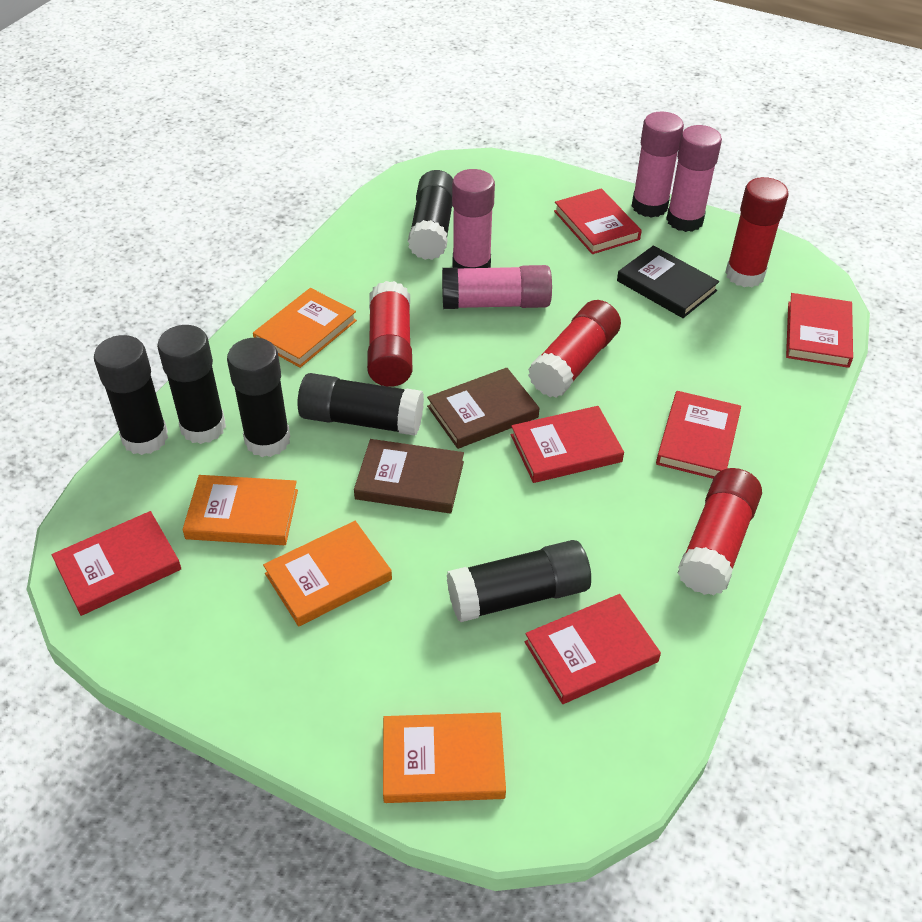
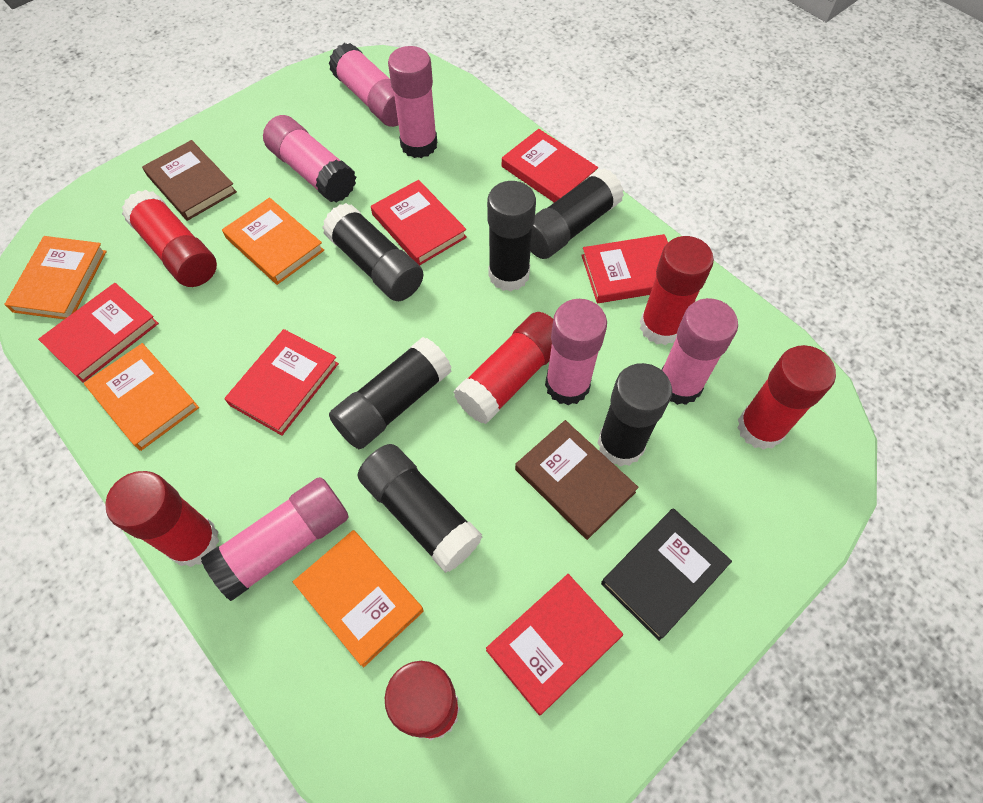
pink glue stick: 4 -> 6
red glue stick: 4 -> 6

